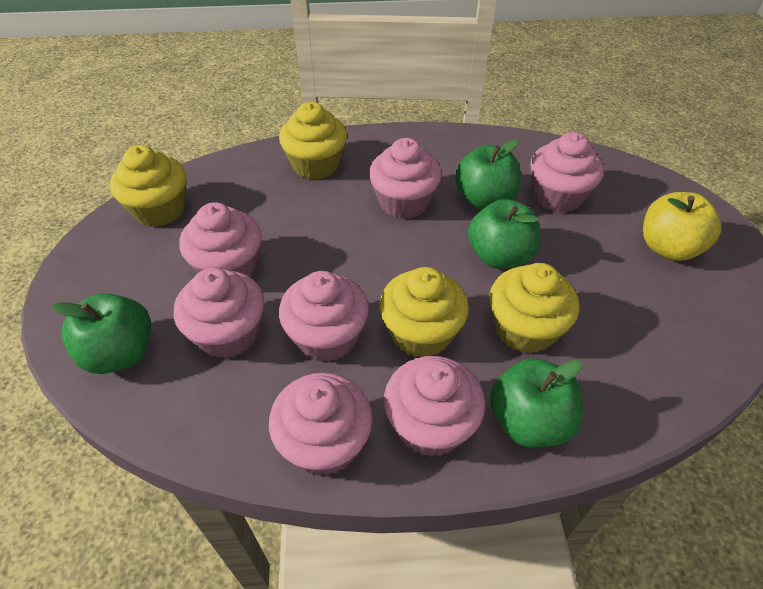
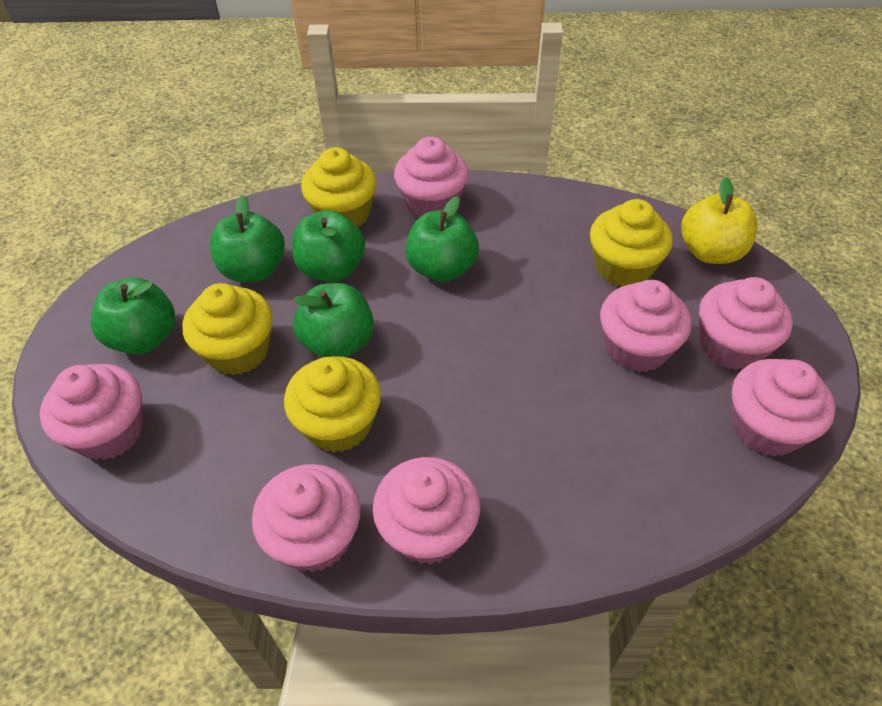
green apple: 4 -> 5

